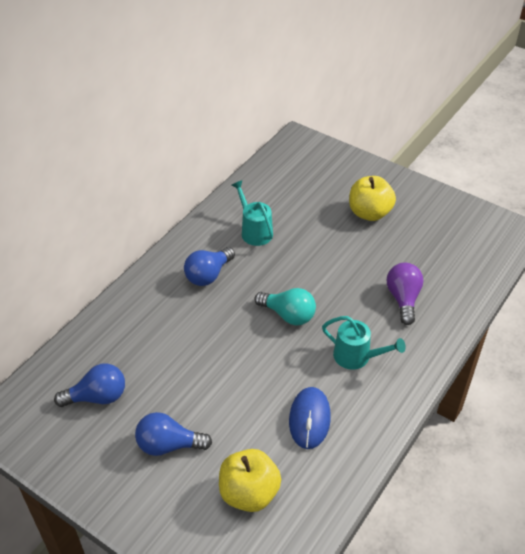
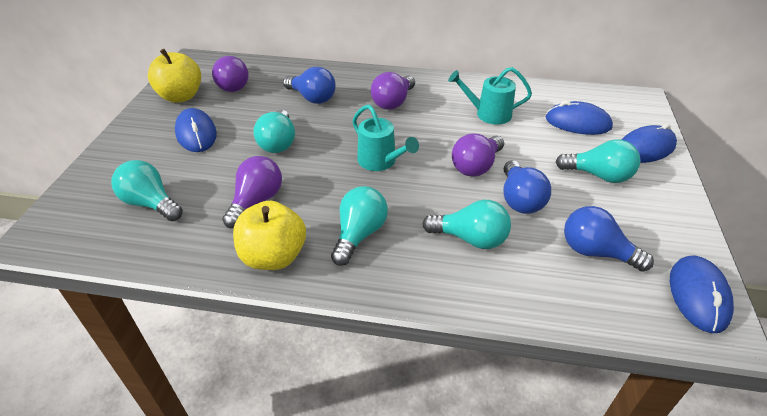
blue mouse: 1 -> 4
purple light bulb: 1 -> 4
turquoise light bulb: 1 -> 5

